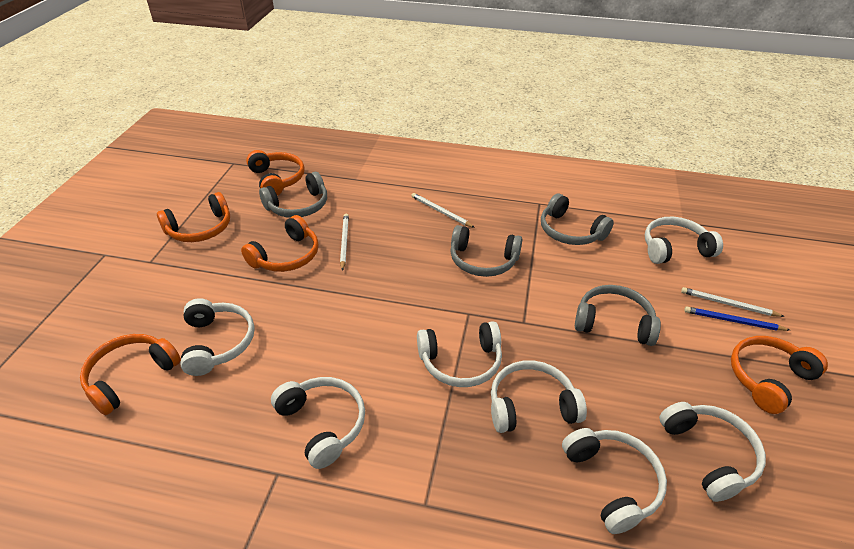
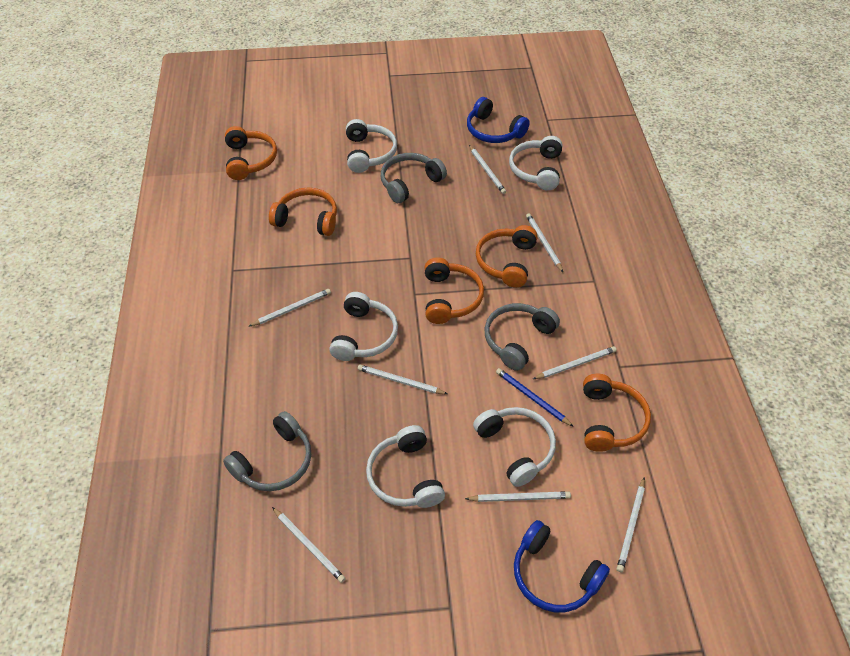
blue headphones: 0 -> 2
grey headphones: 4 -> 3
white headphones: 7 -> 5
white pencil: 3 -> 8

